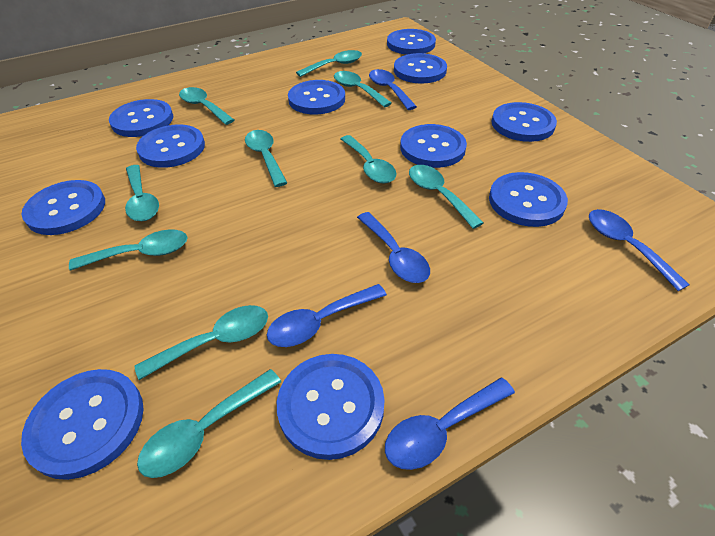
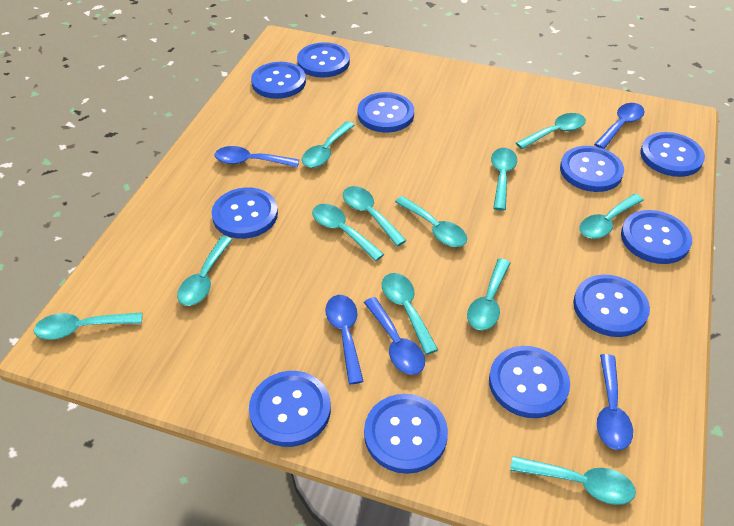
turquoise spoon: 10 -> 12

